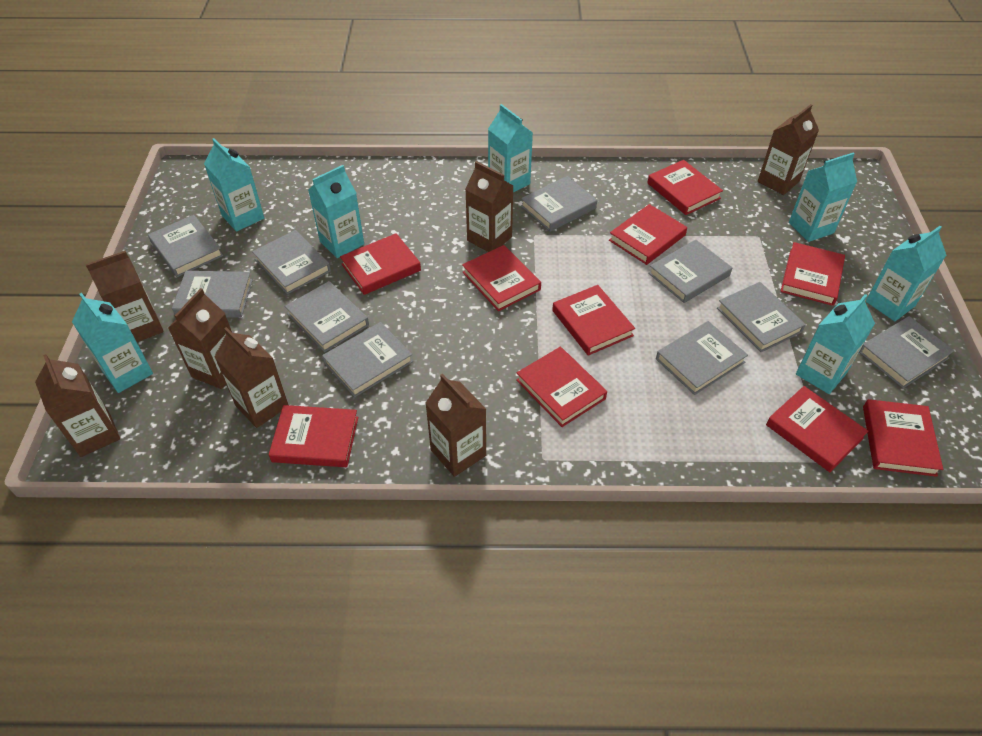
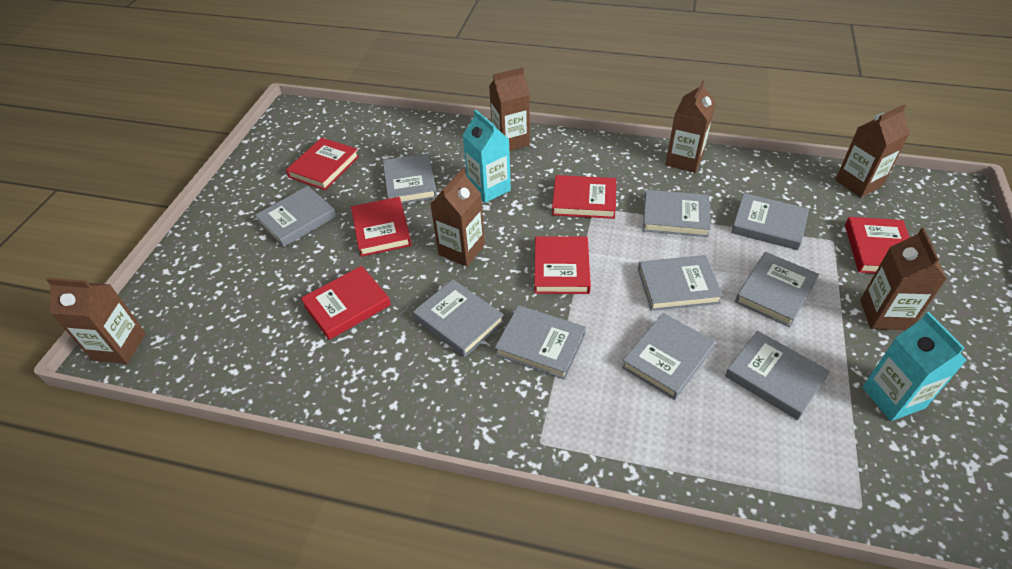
brown carton: 7 -> 6
red book: 10 -> 6
turquoise carton: 7 -> 2

